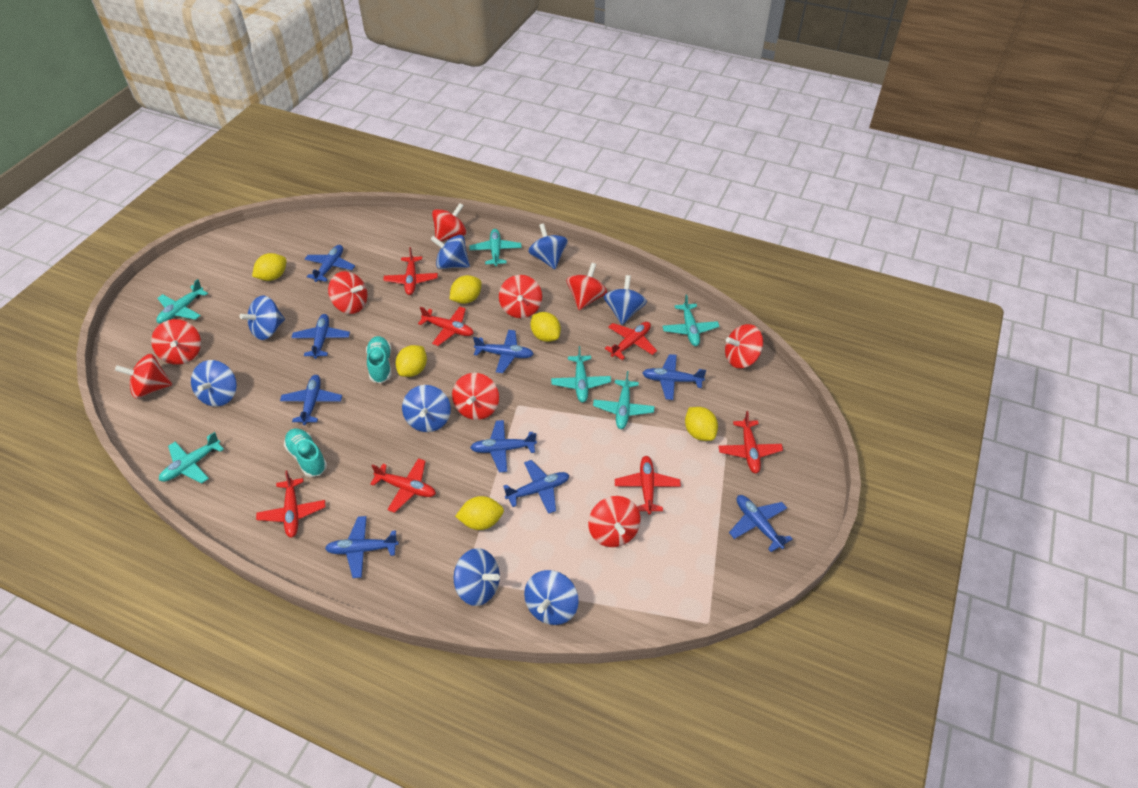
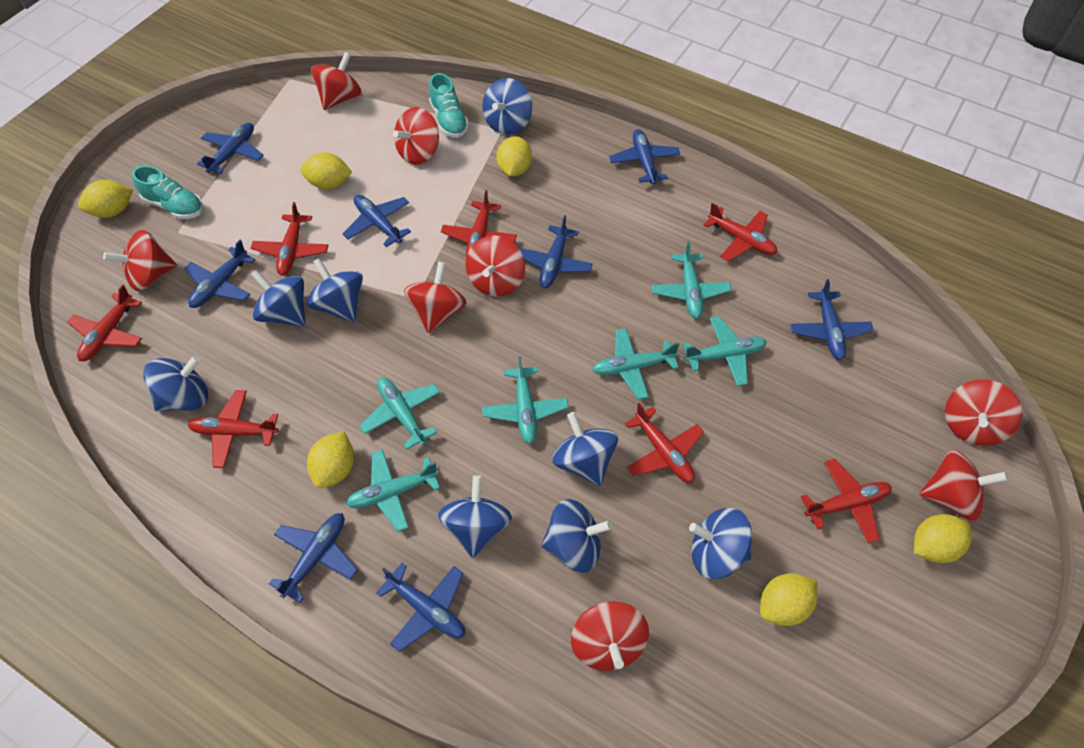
blue plane: 9 -> 8
red spinning top: 9 -> 8

